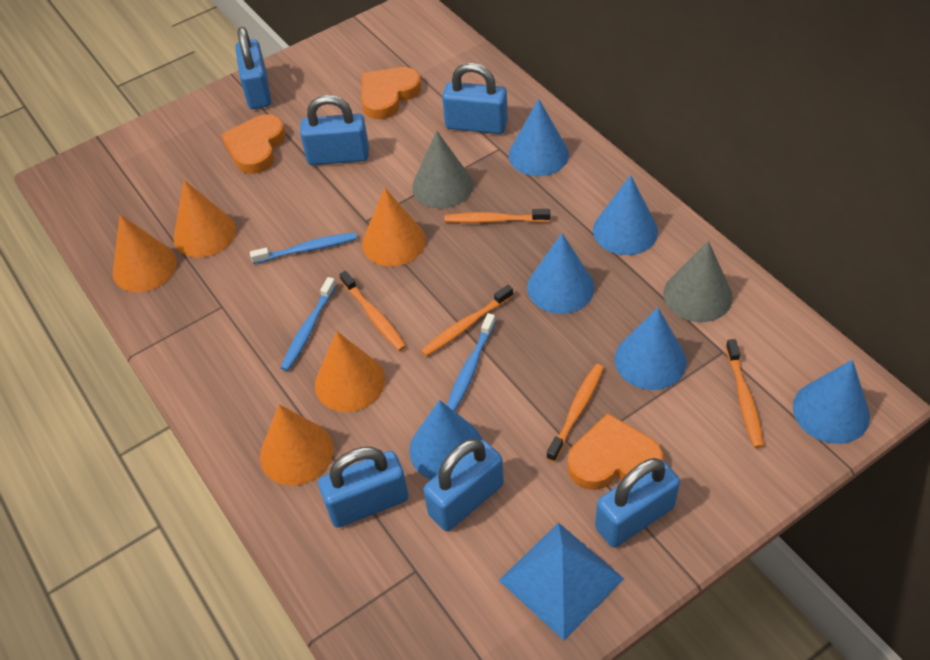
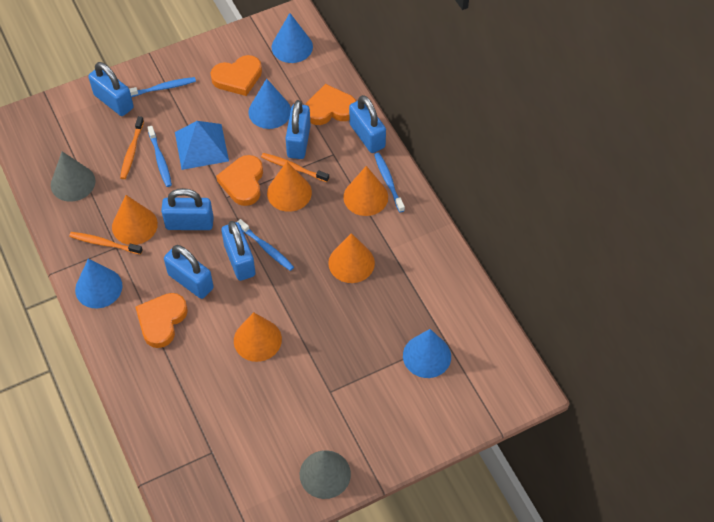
blue cone: 6 -> 4
blue toothbrush: 3 -> 4
orange heart: 3 -> 4
orange toothbrush: 5 -> 3

